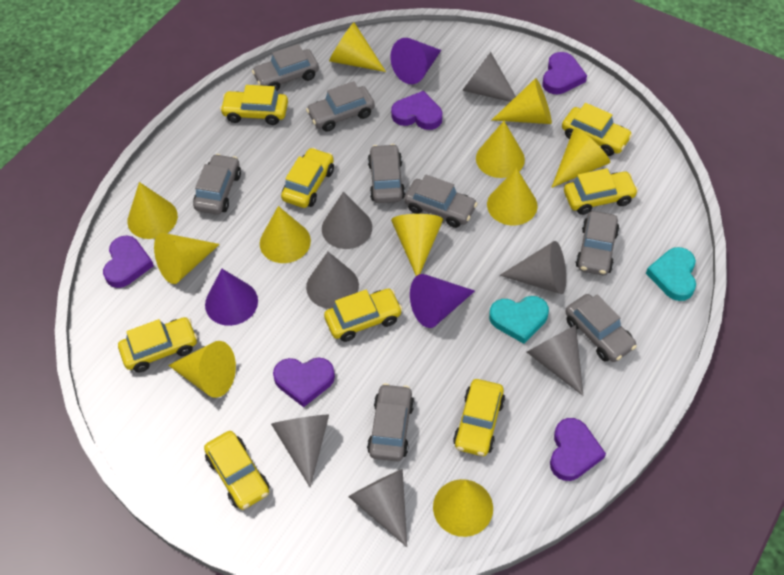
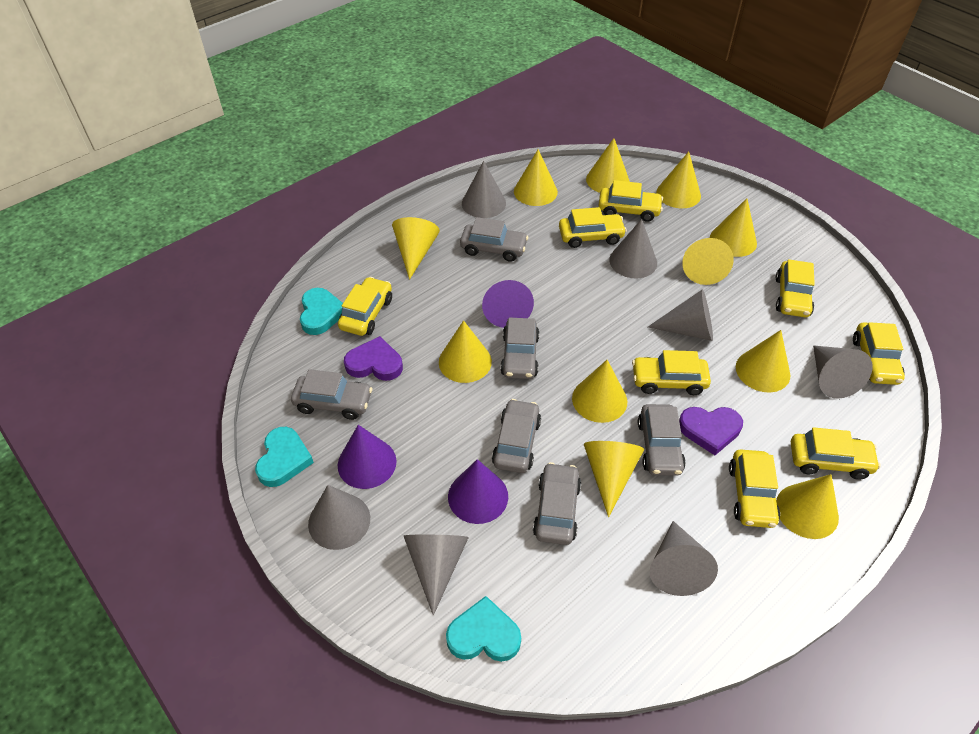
grey car: 8 -> 6
purple heart: 5 -> 2
turquoise heart: 2 -> 3

